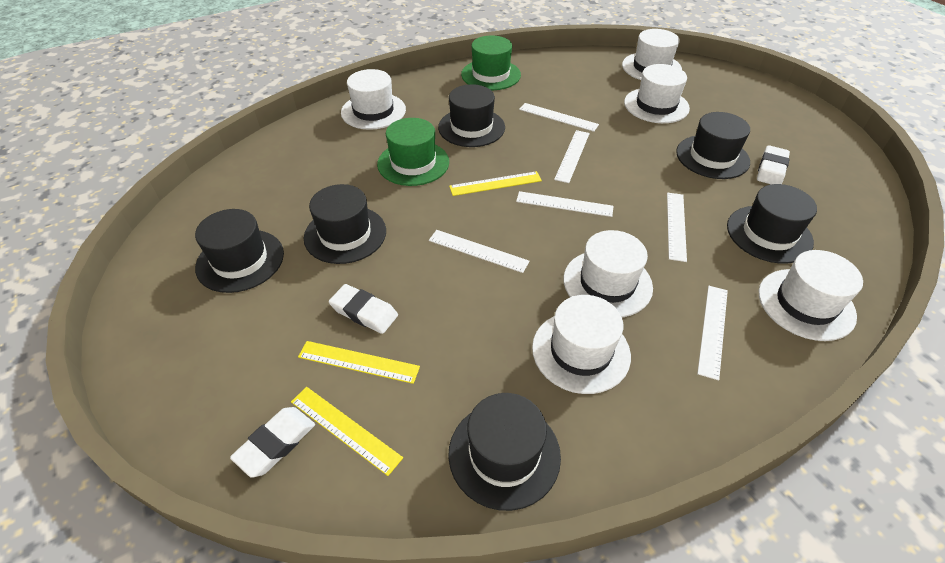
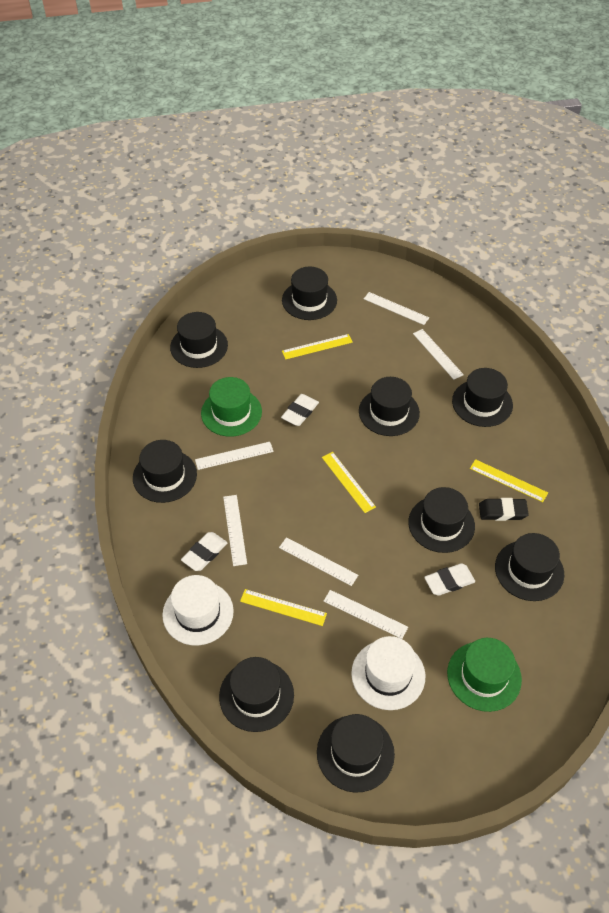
black eraser: 0 -> 1
black hat: 6 -> 9
white hat: 6 -> 2
yellow ruler: 3 -> 4

